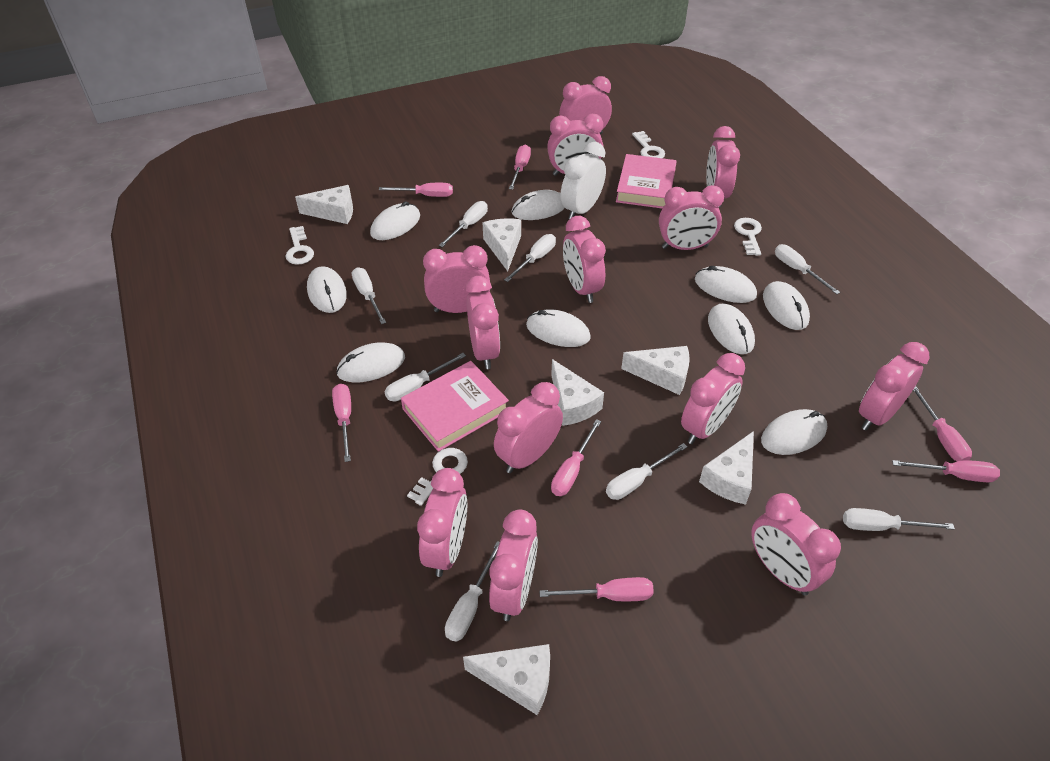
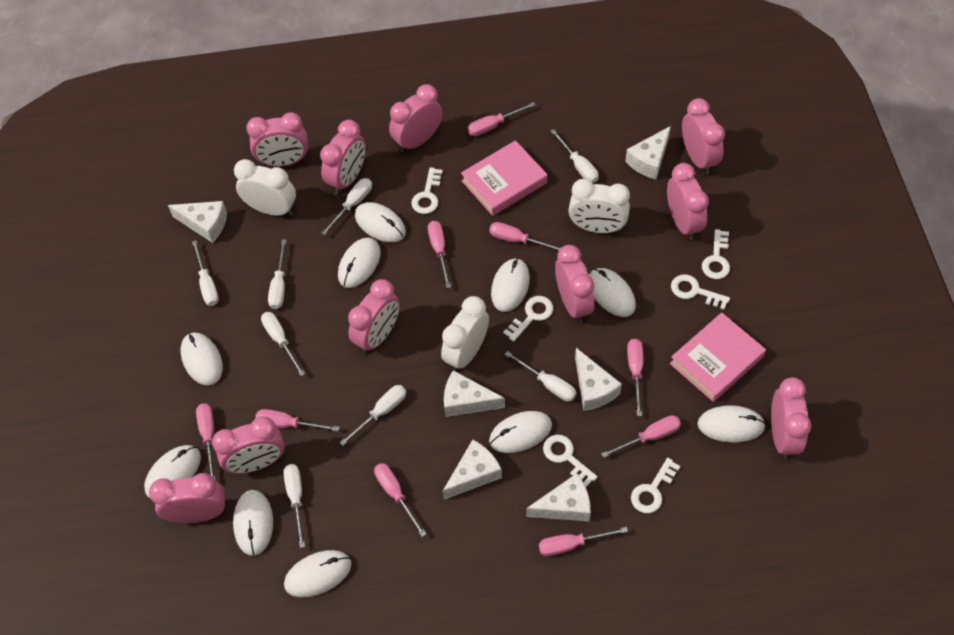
pink clock: 13 -> 10
pink screwdriver: 7 -> 9
white clock: 1 -> 3
white key: 4 -> 6
white mouse: 9 -> 10

